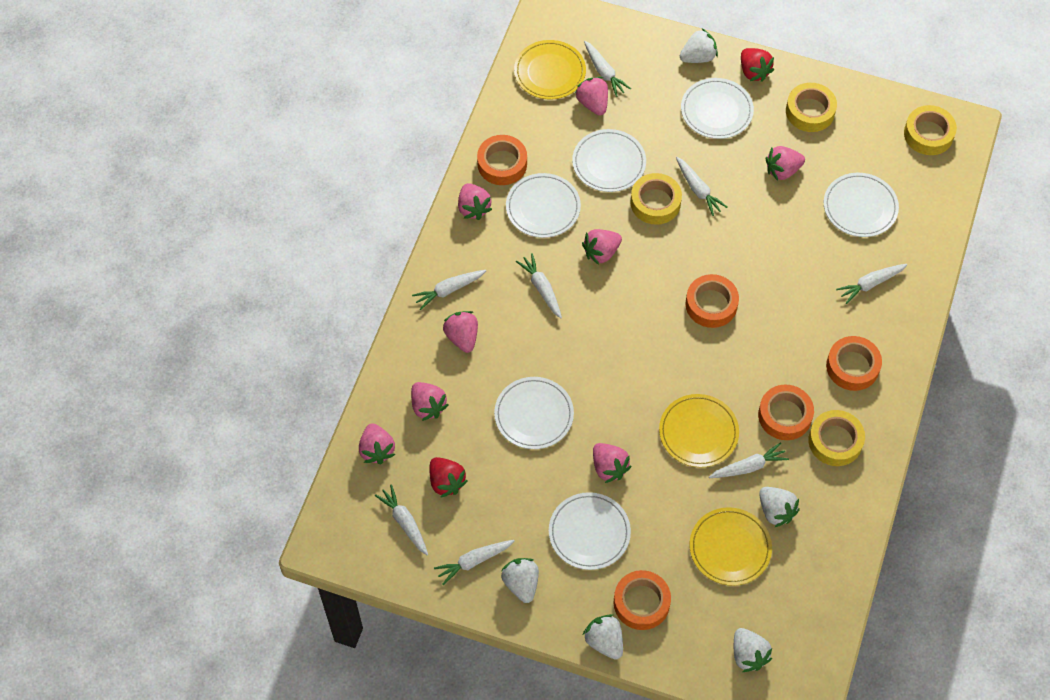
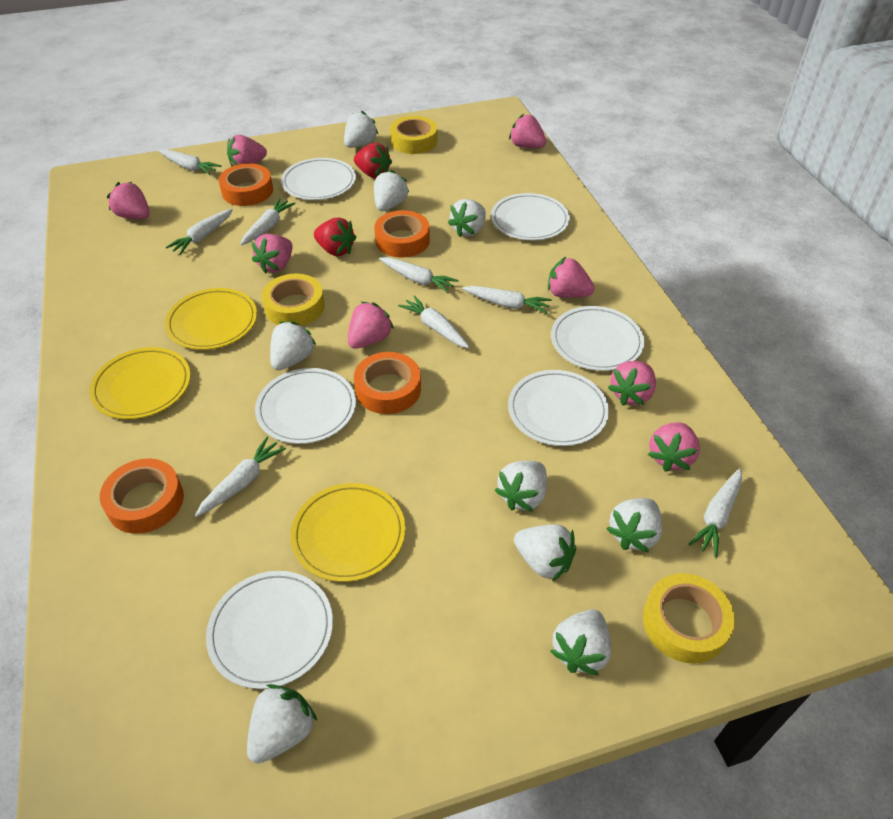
orange tape: 5 -> 4
white strawberry: 5 -> 9
yellow tape: 4 -> 3

